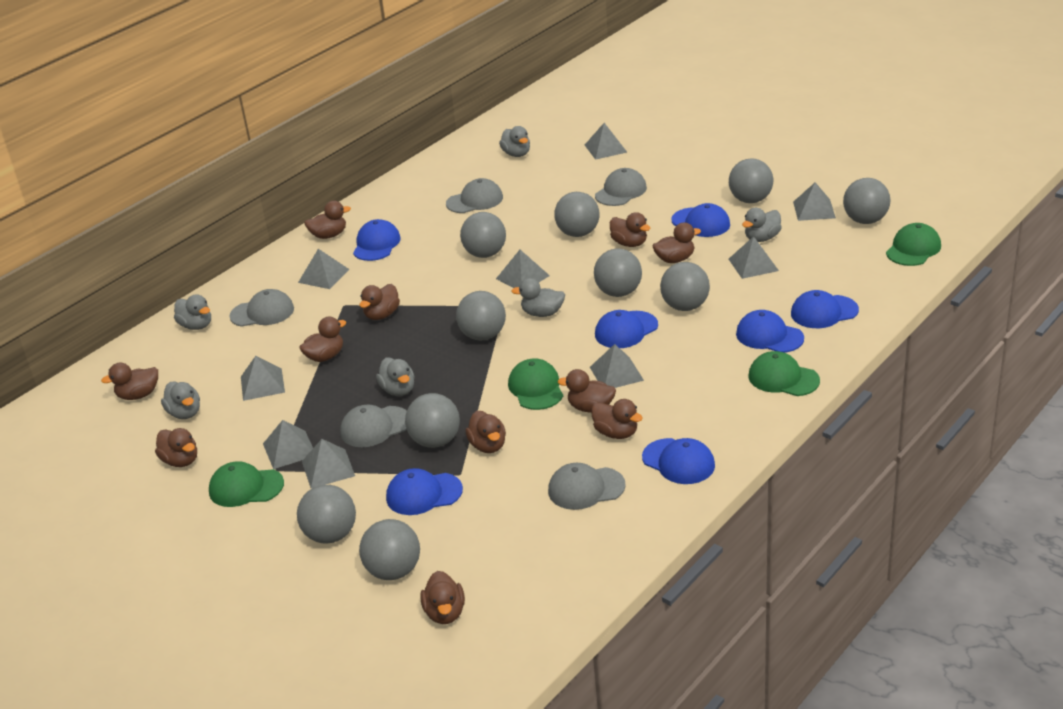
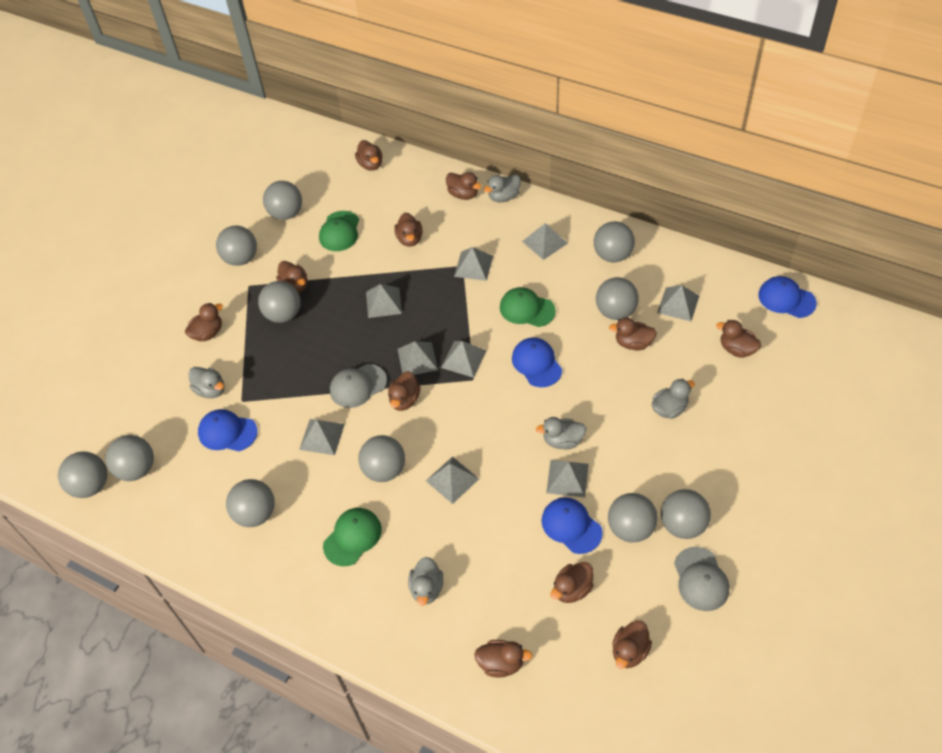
blue cap: 7 -> 4
green cap: 4 -> 3
grey ball: 10 -> 11
grey cap: 5 -> 2
grey duck: 6 -> 5

